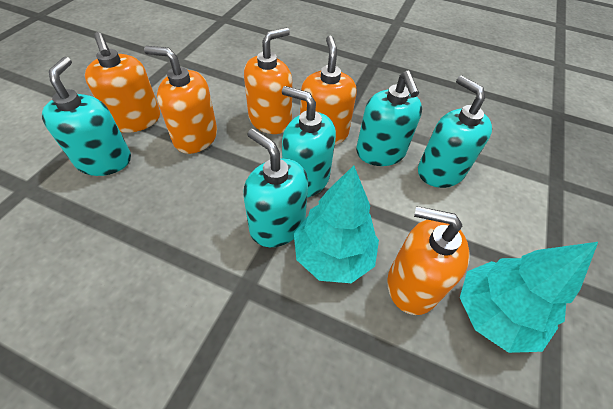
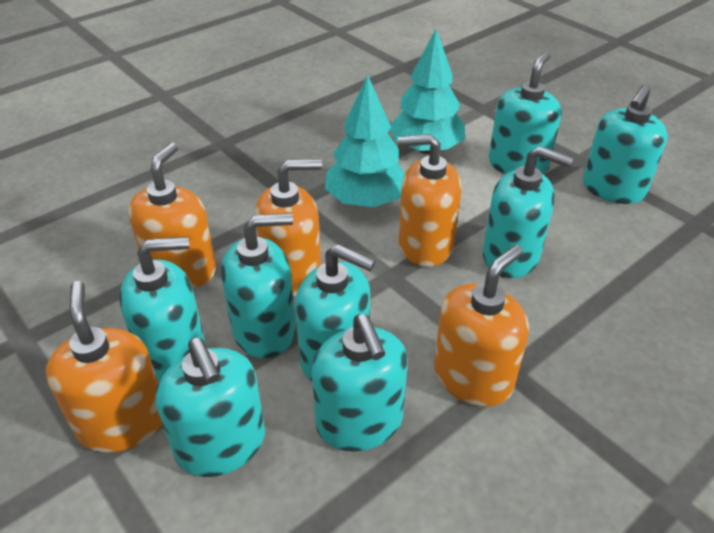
turquoise soap dispenser: 5 -> 8

